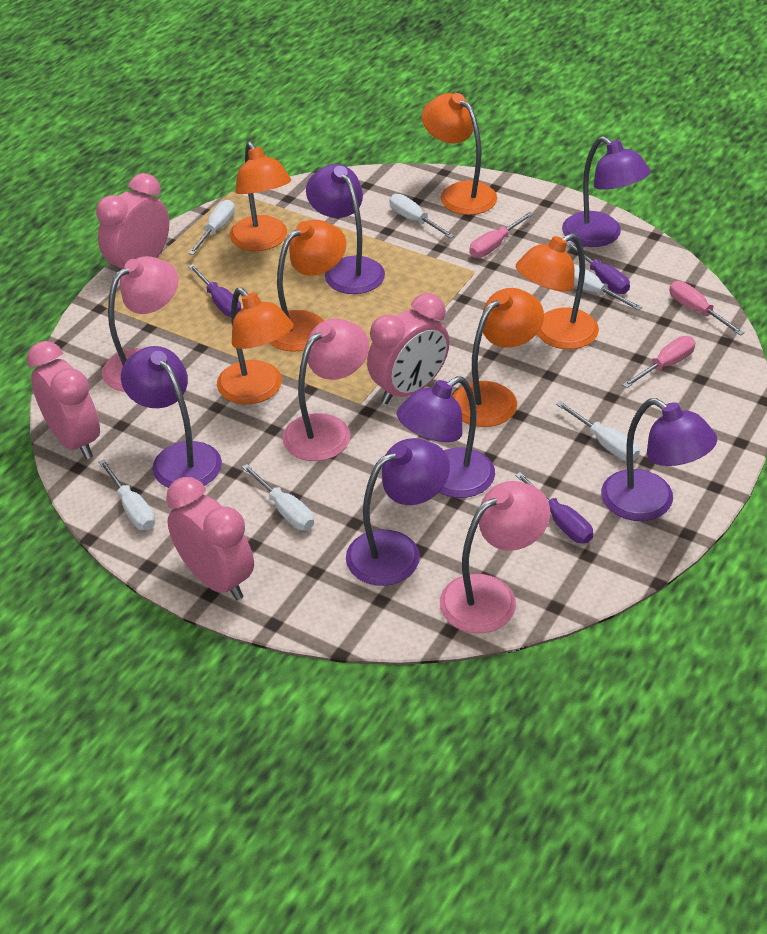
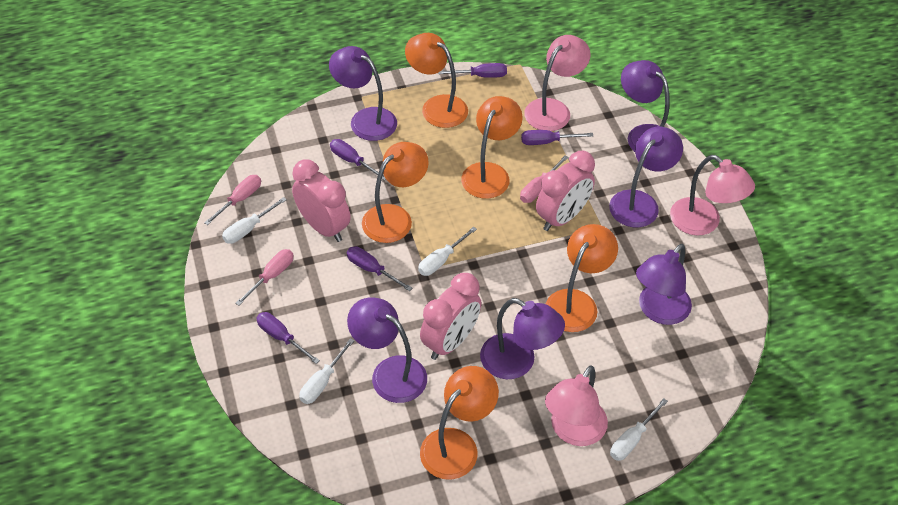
orange lamp: 6 -> 5
pink clock: 4 -> 3
purple screwdriver: 3 -> 5
white screwdriver: 6 -> 4

